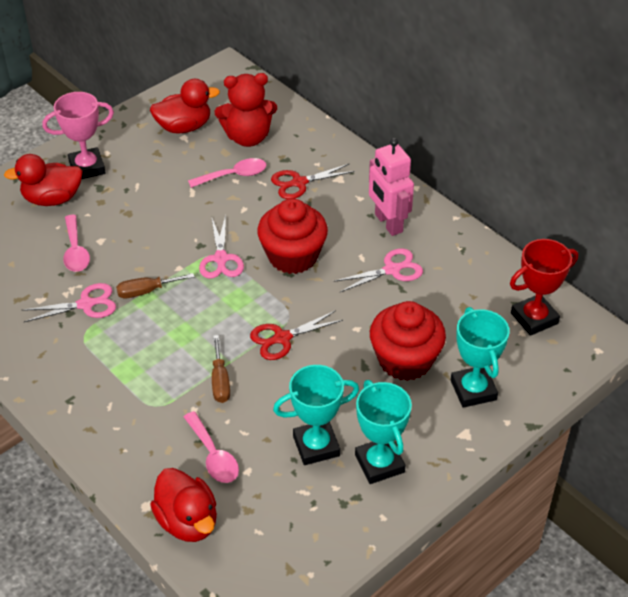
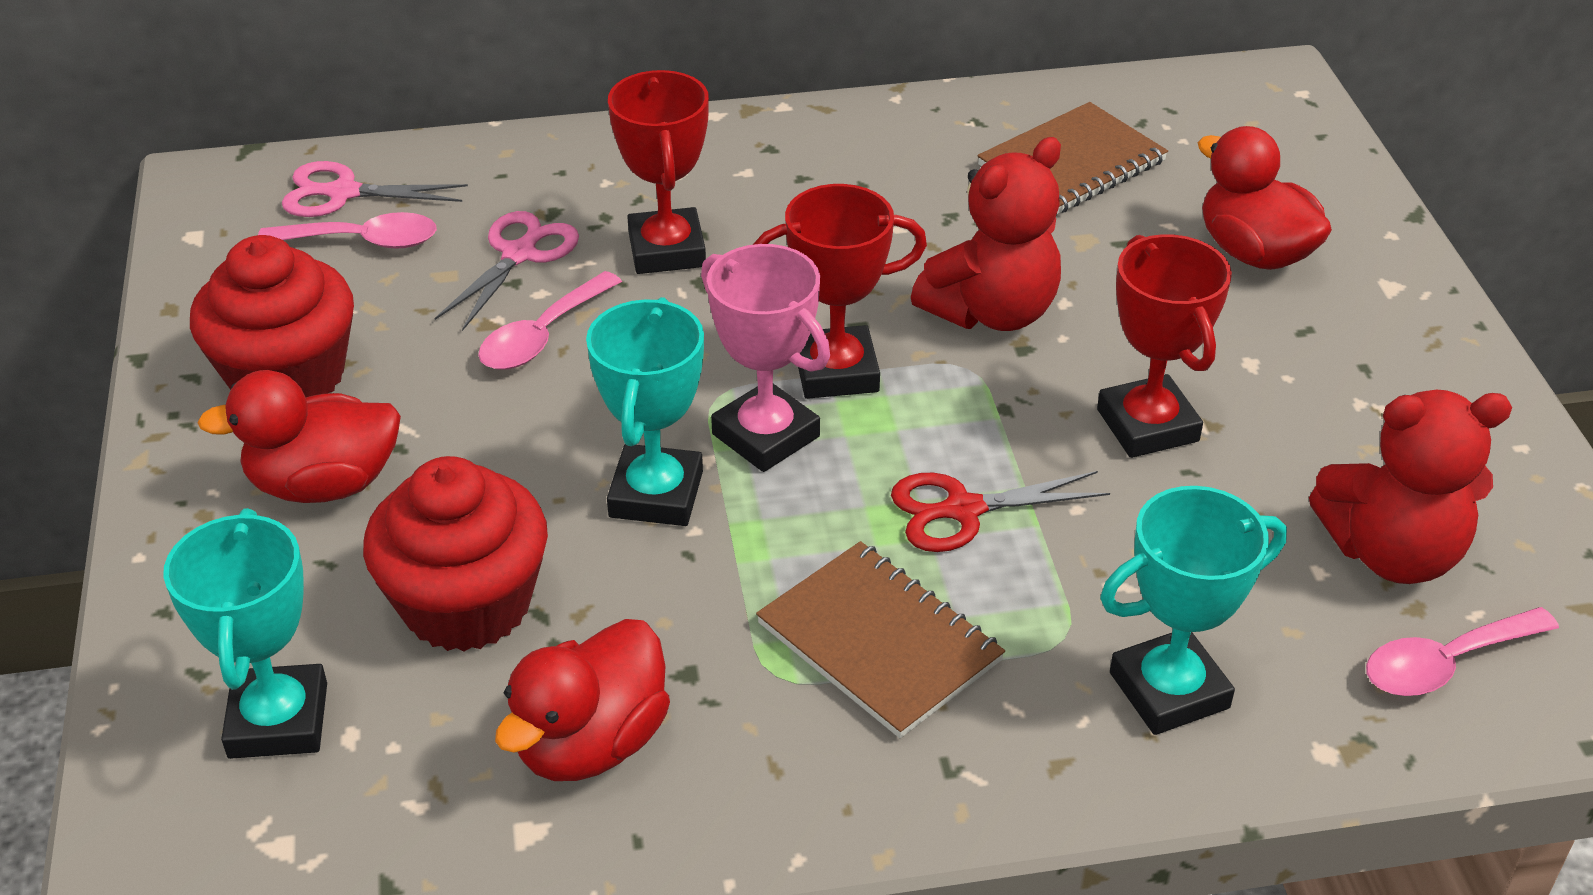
brown notebook: 0 -> 2
brown screwdriver: 2 -> 0
pink robot: 1 -> 0
pink scissors: 3 -> 2
red scissors: 2 -> 1
red teddy bear: 1 -> 2
red trophy: 1 -> 3

